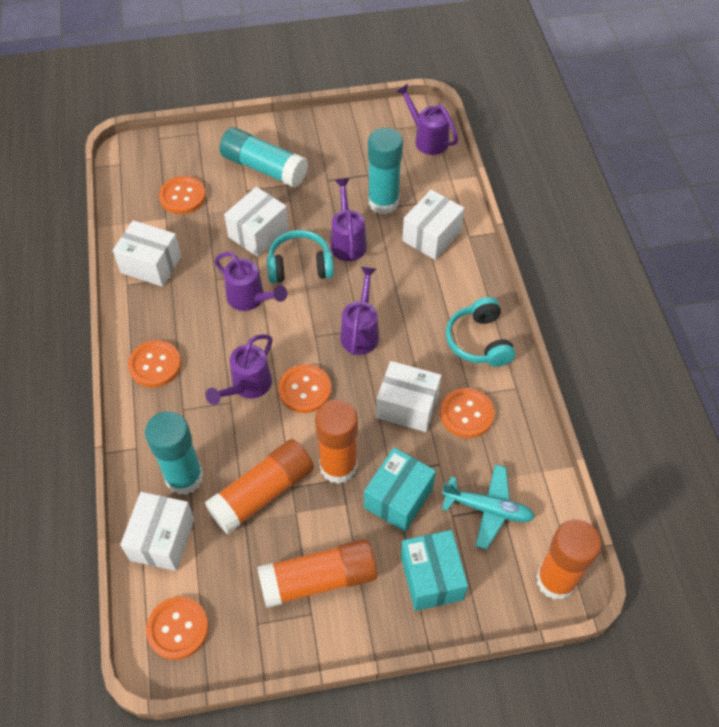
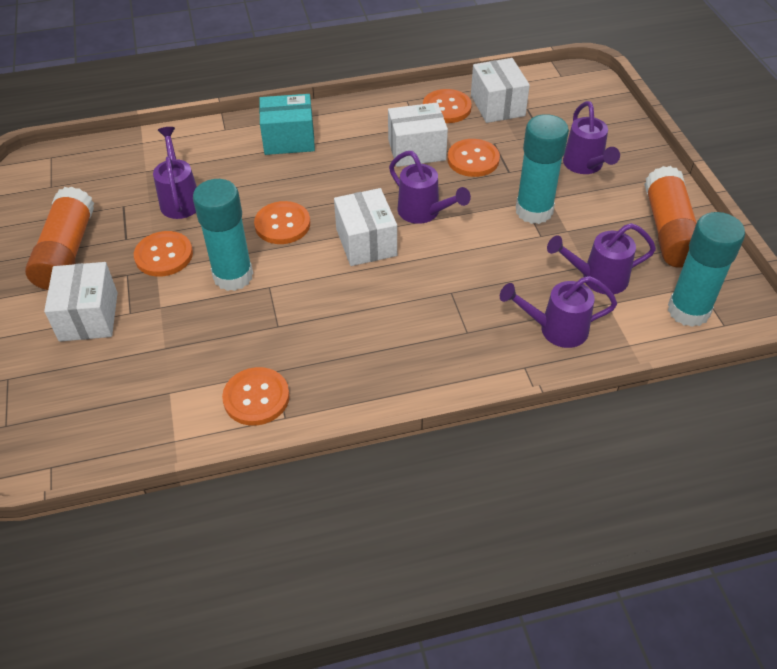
orange glue stick: 4 -> 2
turquoise box: 2 -> 1
turquoise headphones: 2 -> 0
turquoise plane: 1 -> 0
white box: 5 -> 4

